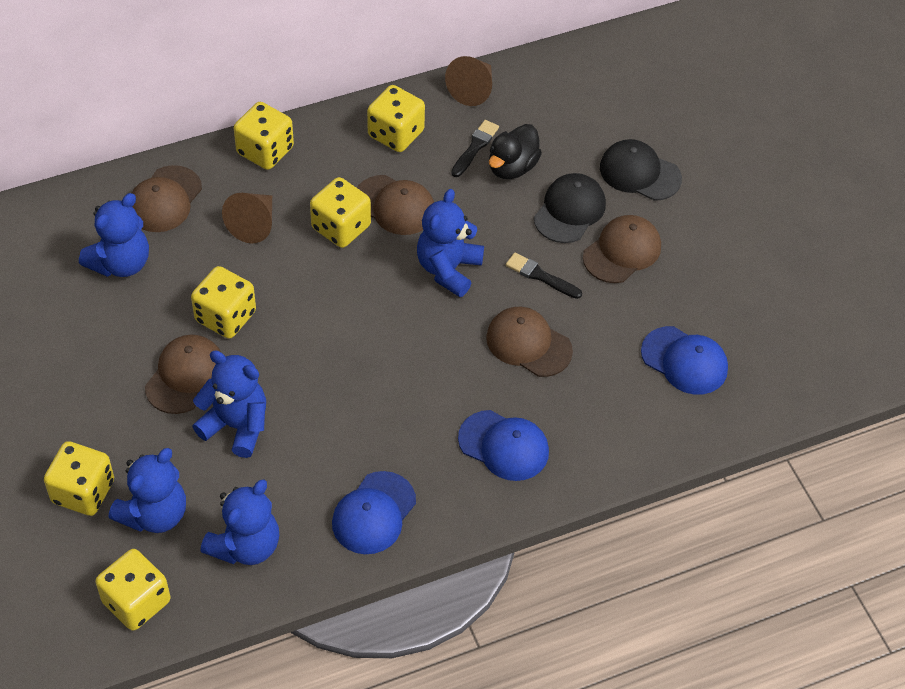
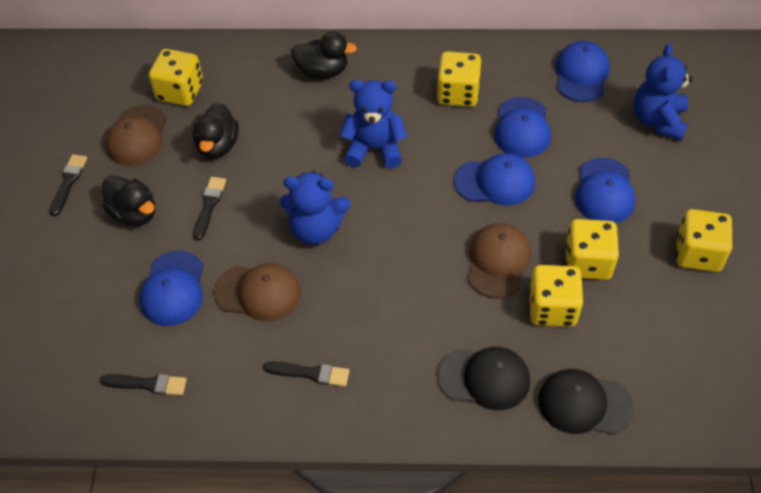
black brush: 2 -> 4
black duck: 1 -> 3
blue cap: 3 -> 5
blue teddy bear: 5 -> 3
brown cap: 5 -> 3
brown cone: 2 -> 0
yellow dice: 6 -> 5

